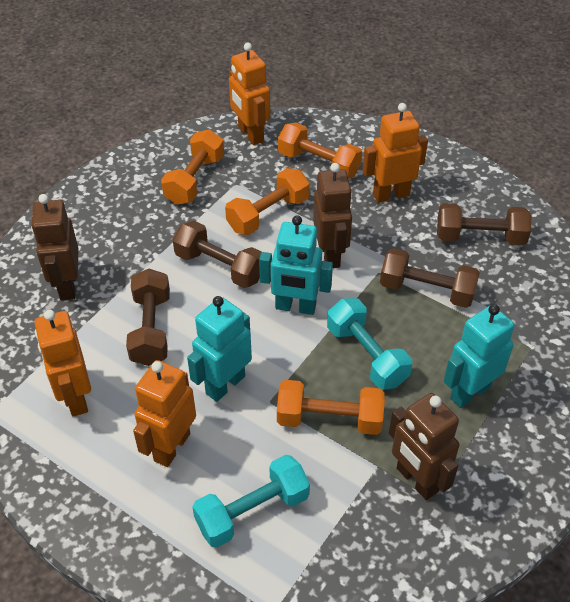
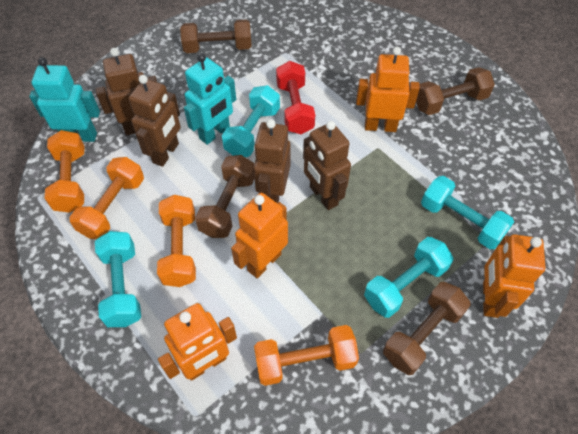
brown robot: 3 -> 4
red dumbbell: 0 -> 1
turquoise dumbbell: 2 -> 4
turquoise robot: 3 -> 2

